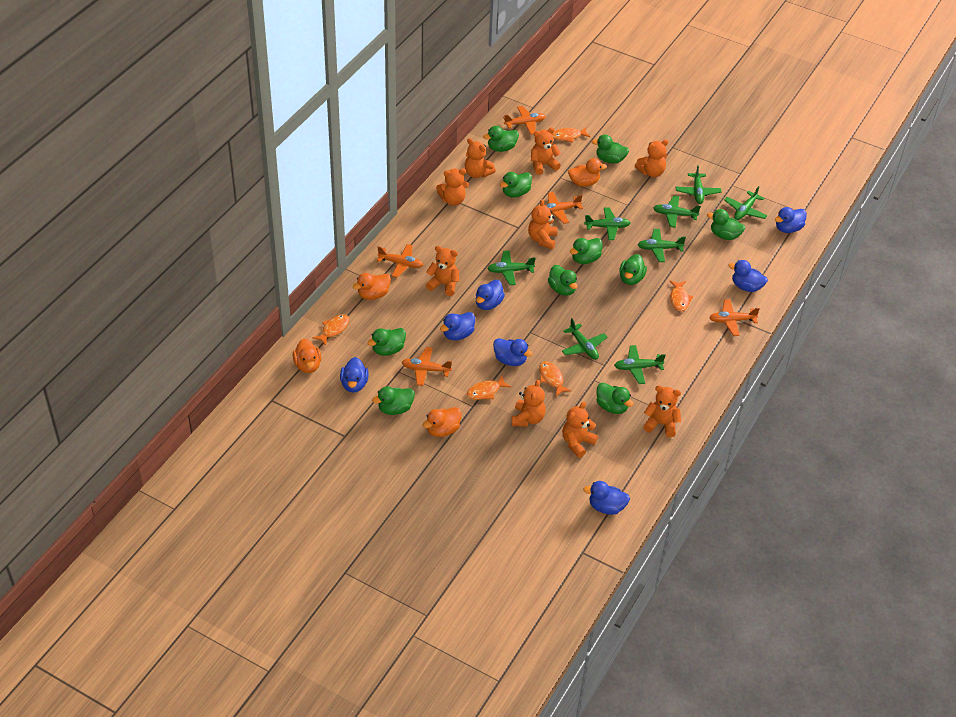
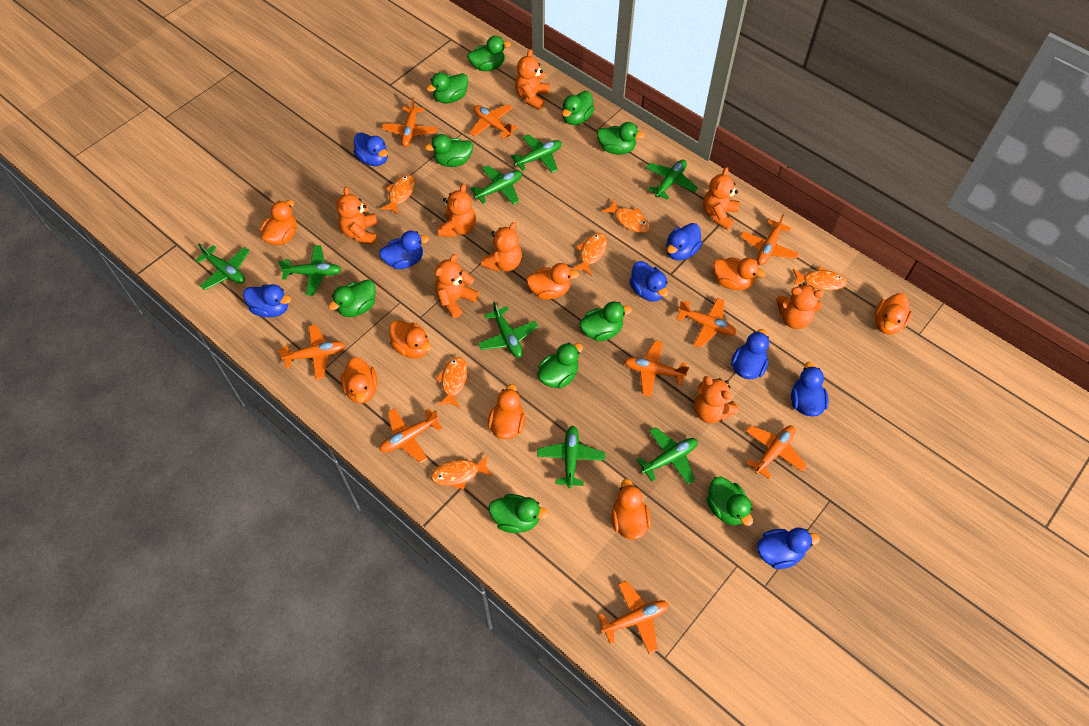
blue duck: 7 -> 8
orange duck: 4 -> 8
orange fish: 5 -> 6
orange plane: 5 -> 9
orange teddy bear: 9 -> 8

